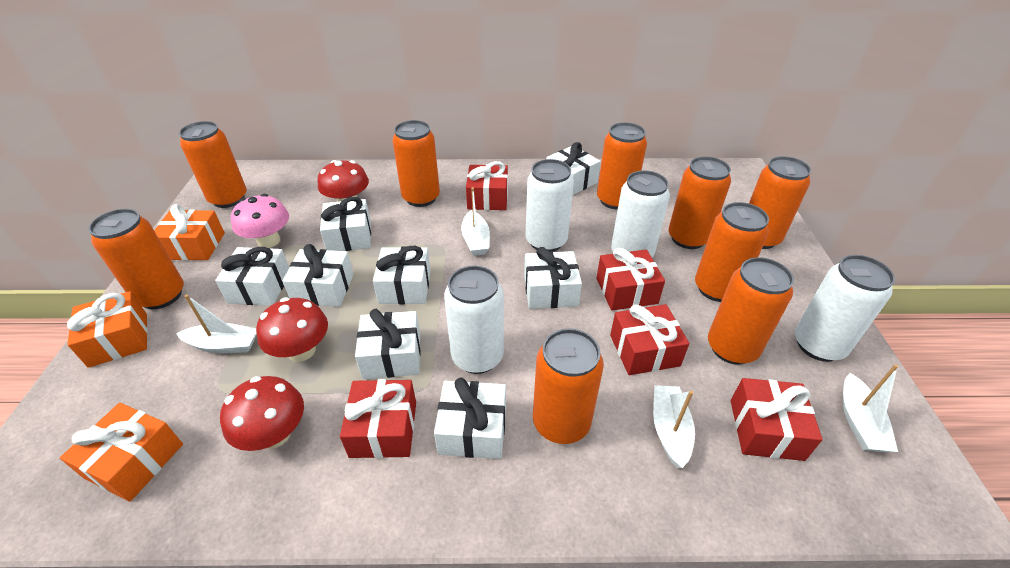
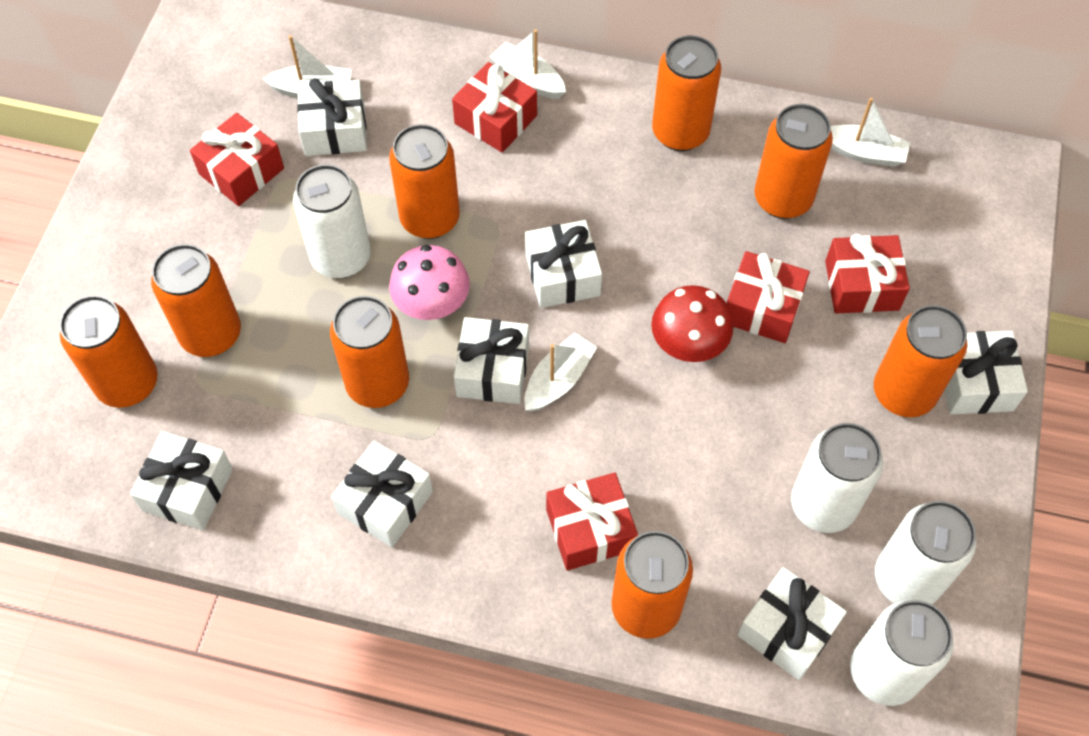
orange can: 9 -> 8
orange gift: 3 -> 0
red mushroom: 3 -> 1
white gift: 8 -> 7

